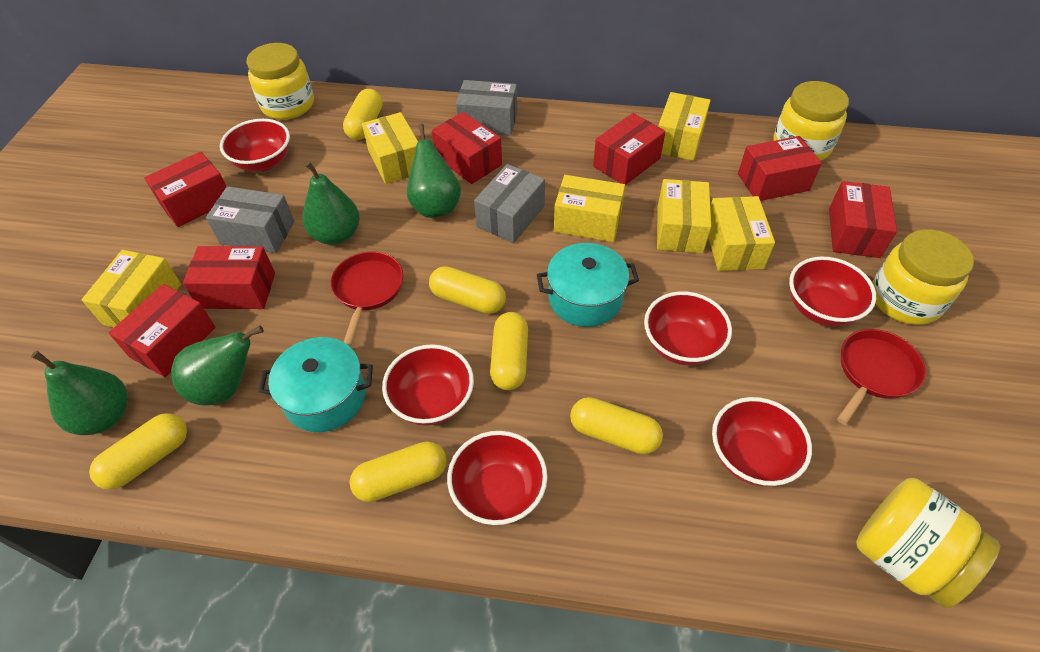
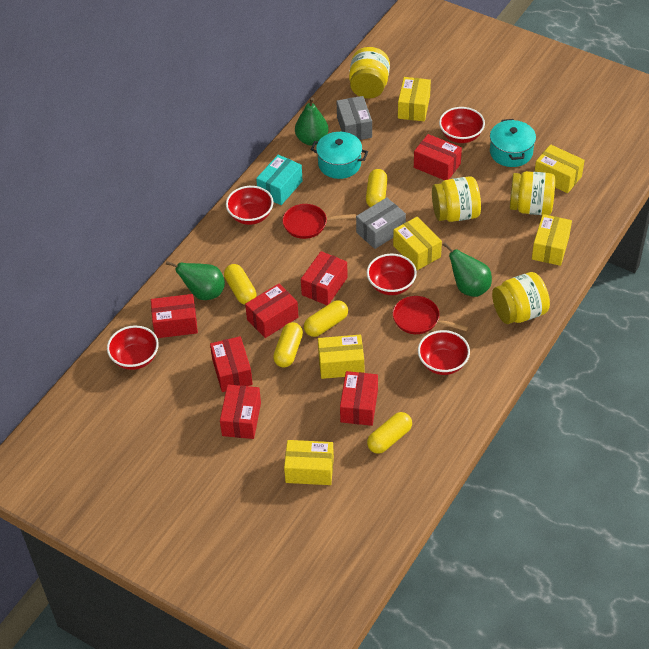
green pear: 4 -> 3
grey box: 3 -> 2
red bowl: 6 -> 5
turquoise box: 0 -> 1
yellow capsule: 6 -> 5

